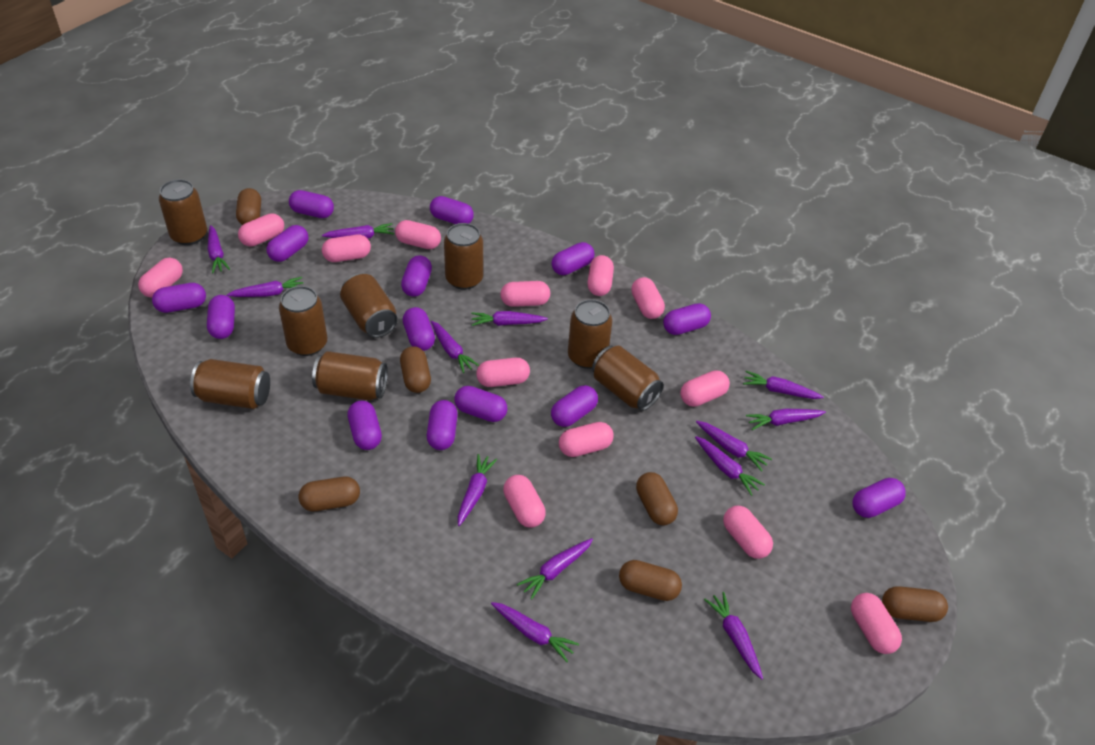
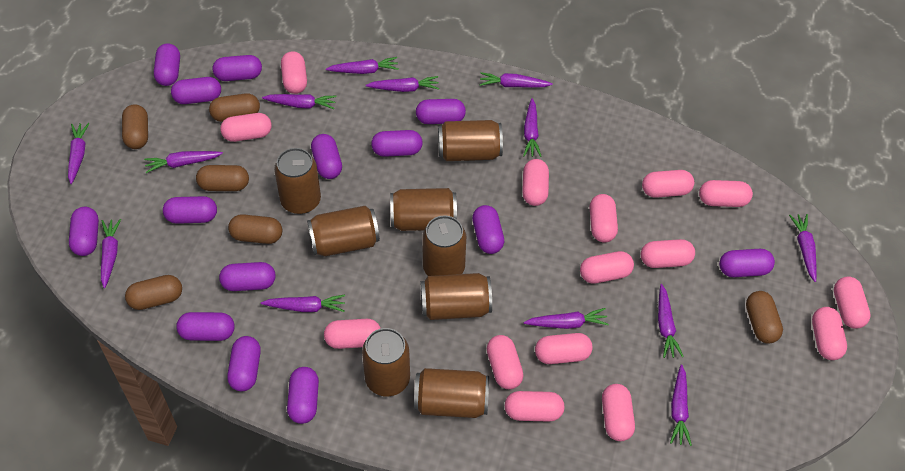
pink capsule: 13 -> 15

